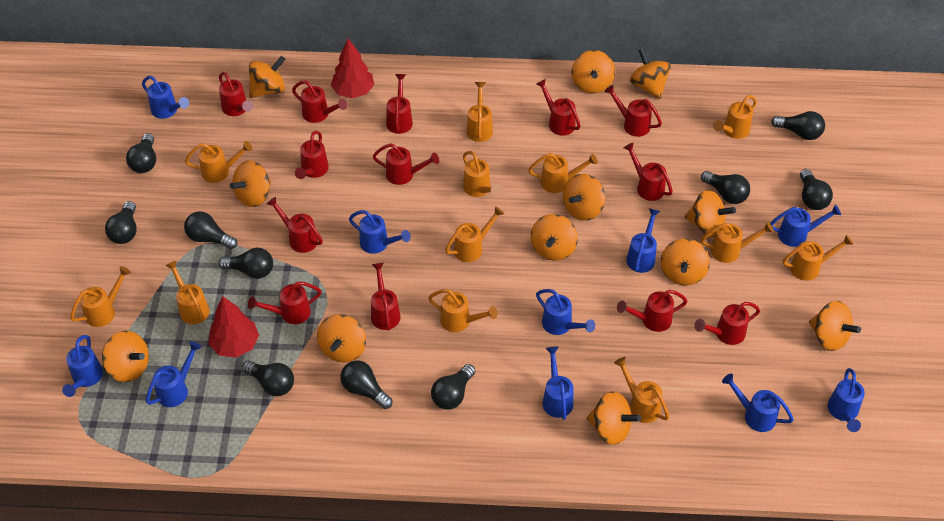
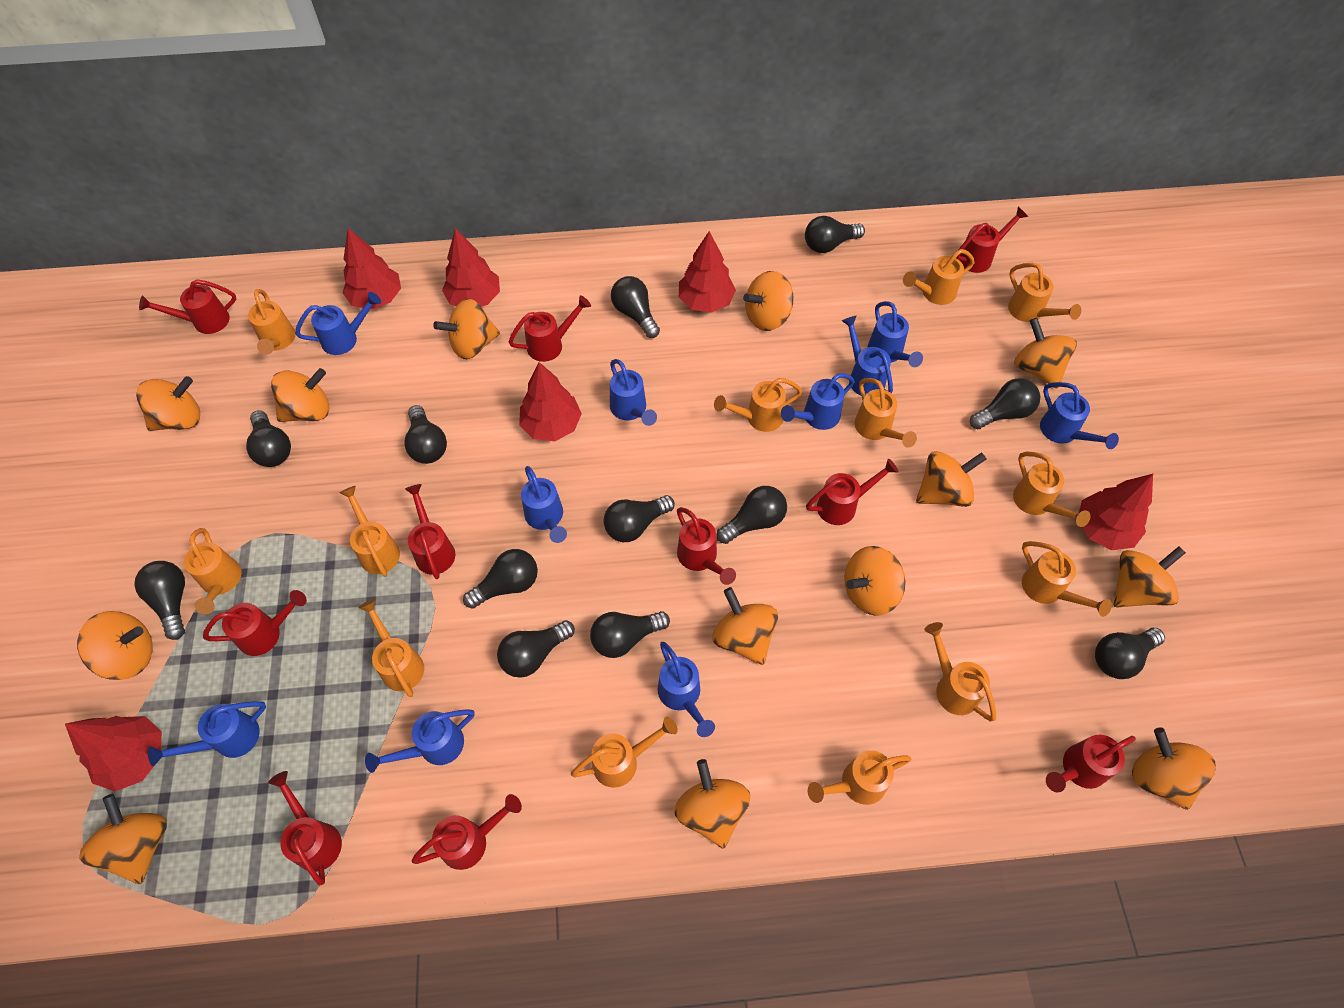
black light bulb: 10 -> 12
orange spinning top: 12 -> 13
orange watering can: 12 -> 13
red tree: 2 -> 6
red watering can: 13 -> 10

